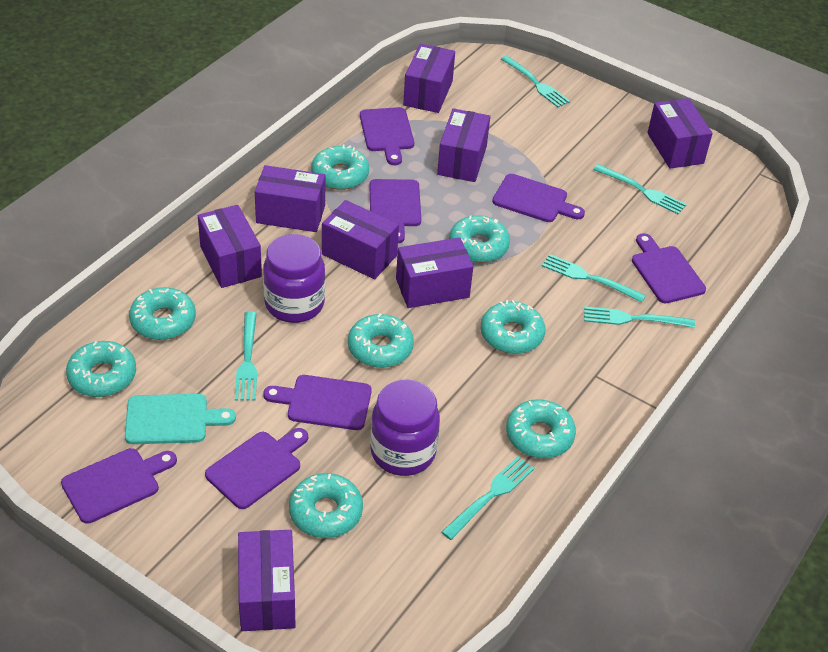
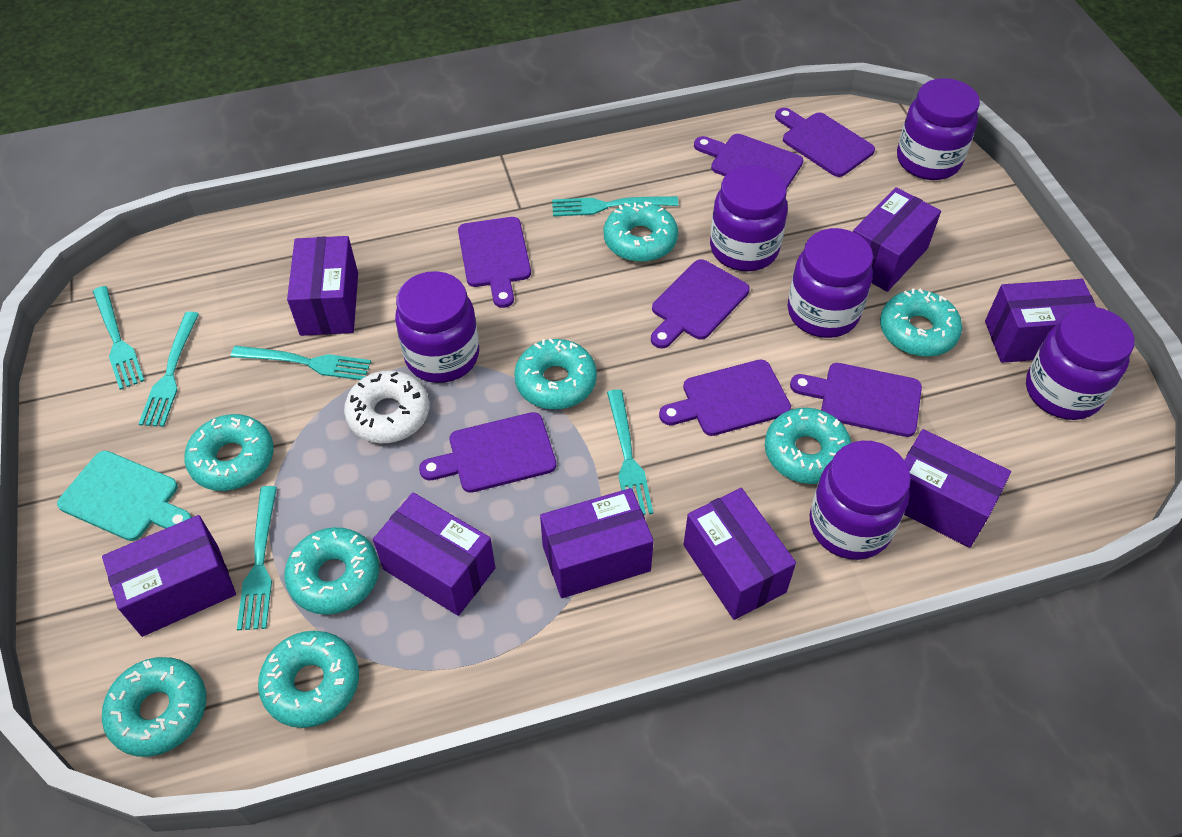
purple jar: 2 -> 6
white donut: 0 -> 1

